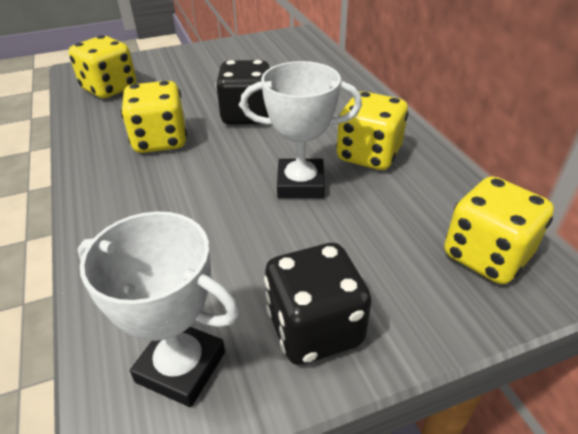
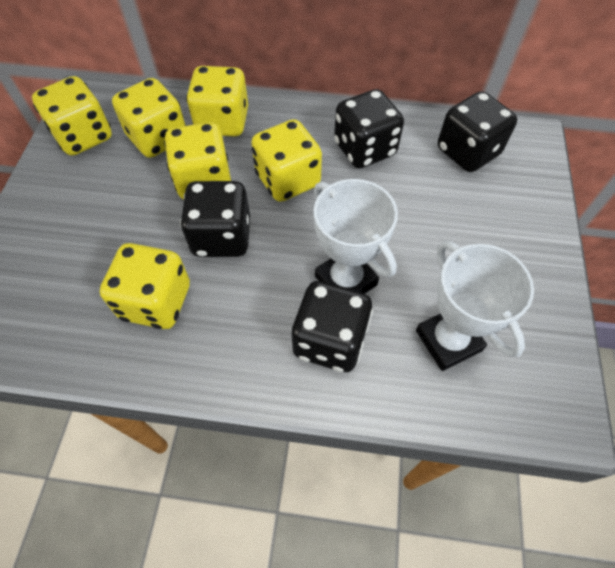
black dice: 2 -> 4
yellow dice: 4 -> 6

